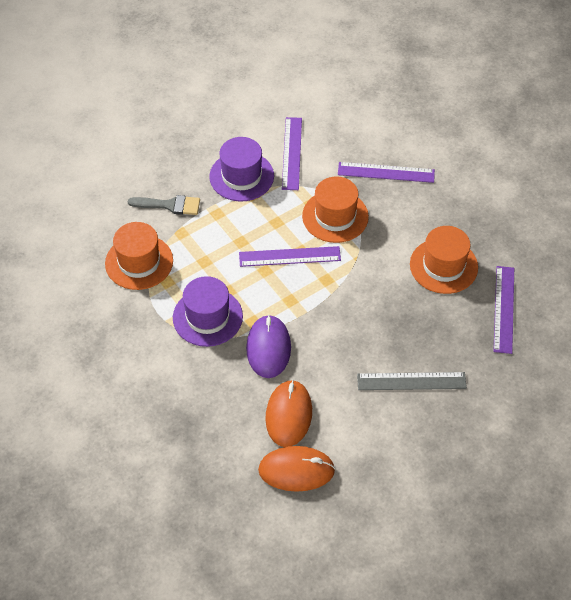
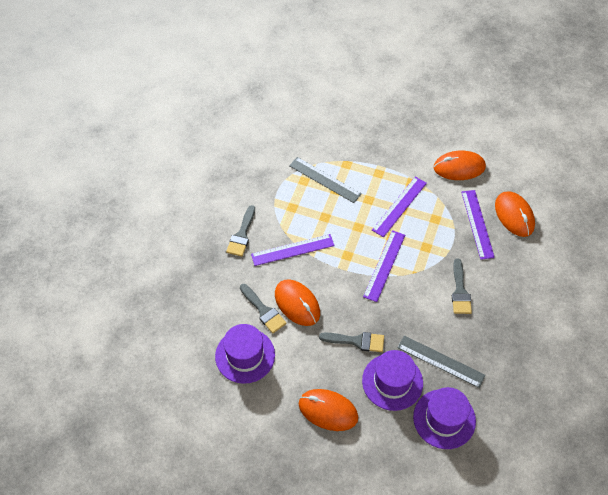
grey brush: 1 -> 4
grey ruler: 1 -> 2
orange hat: 3 -> 0
orange mouse: 2 -> 4
purple hat: 2 -> 3
purple mouse: 1 -> 0

